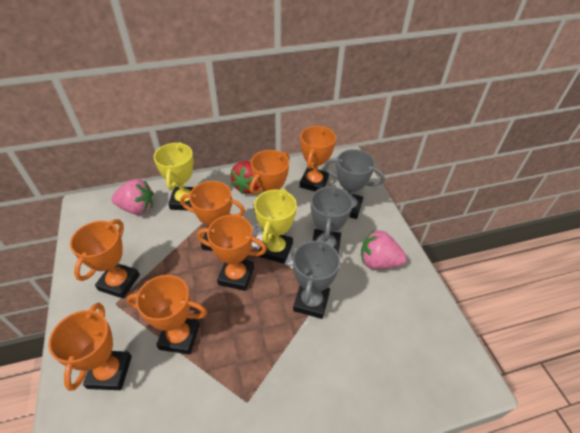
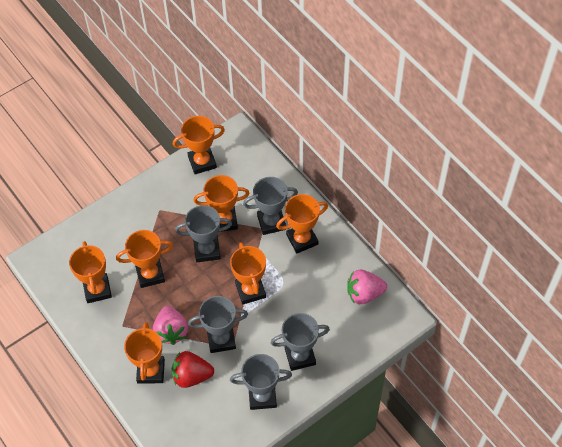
grey trophy: 3 -> 5
yellow trophy: 2 -> 0

